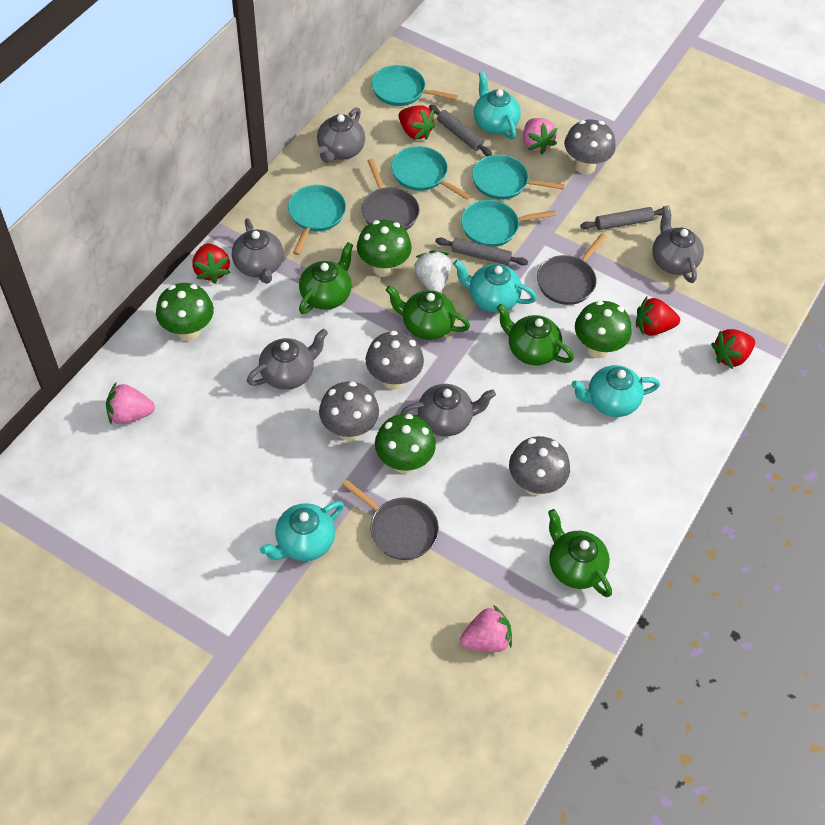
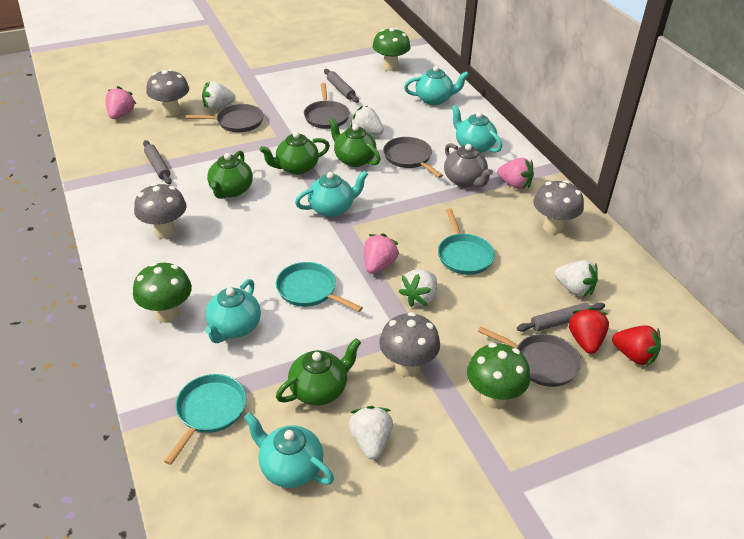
green mushroom: 4 -> 3
grey pan: 3 -> 4
grey teapot: 5 -> 1
red strawberry: 4 -> 2
turquoise pan: 5 -> 3
turquoise teapot: 4 -> 5
white strawberry: 1 -> 5

